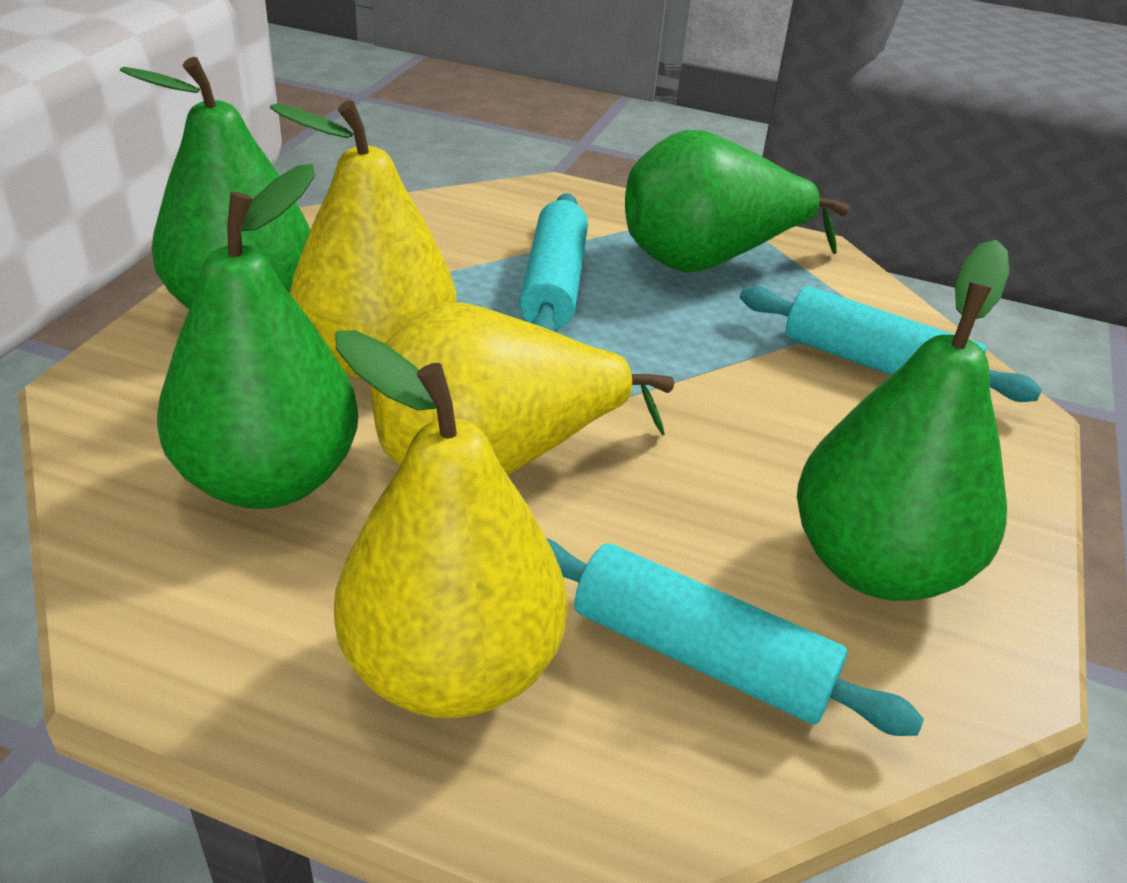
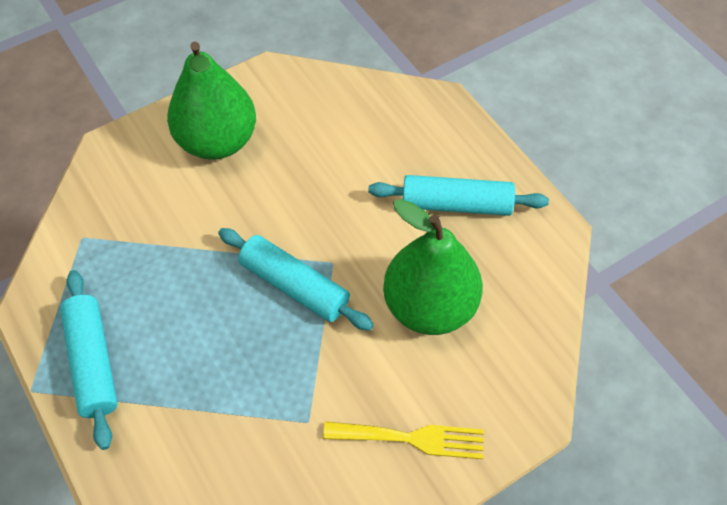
green pear: 4 -> 2
yellow fork: 0 -> 1
yellow pear: 3 -> 0

